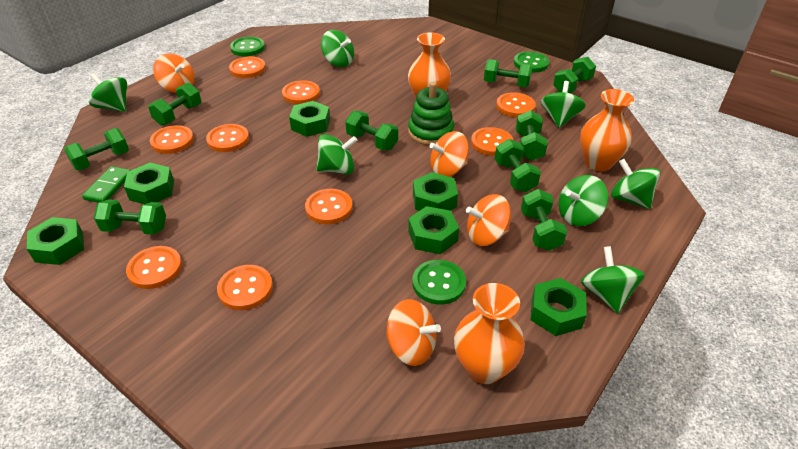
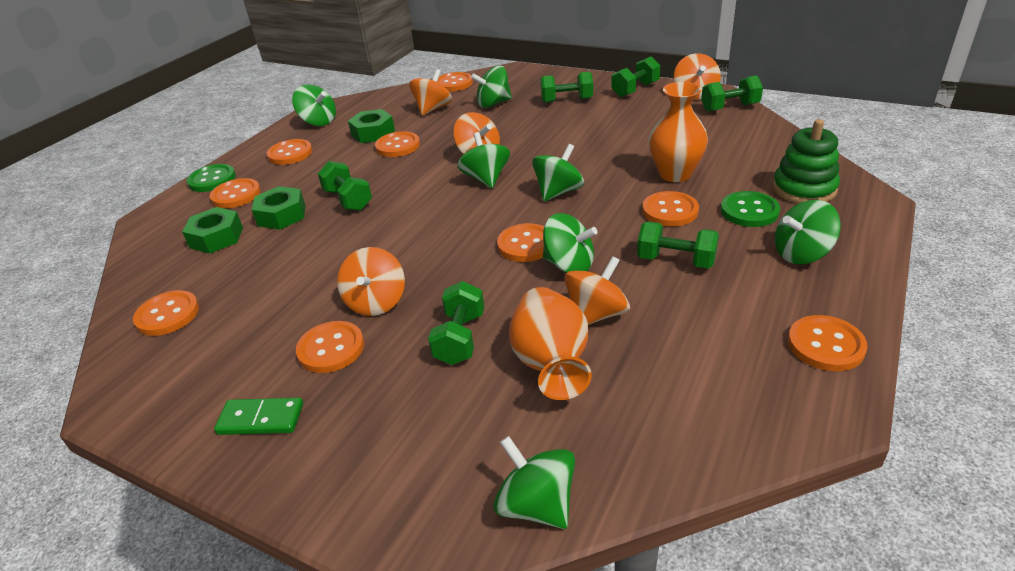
green button: 3 -> 2
green dumbbell: 9 -> 6
green nut: 6 -> 3
orange spinning top: 4 -> 5
orange vase: 3 -> 2

